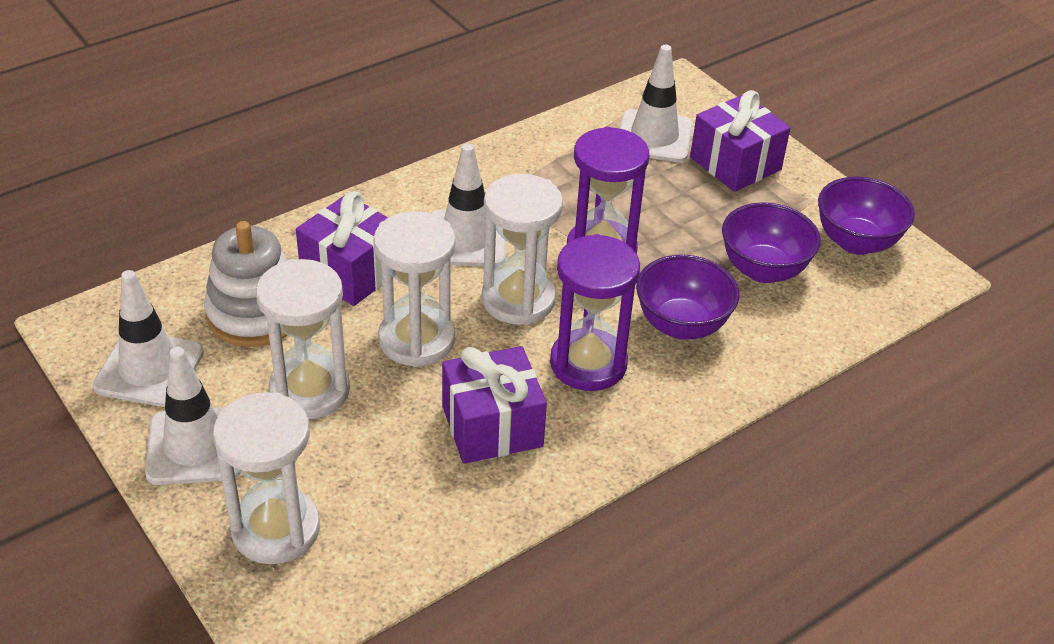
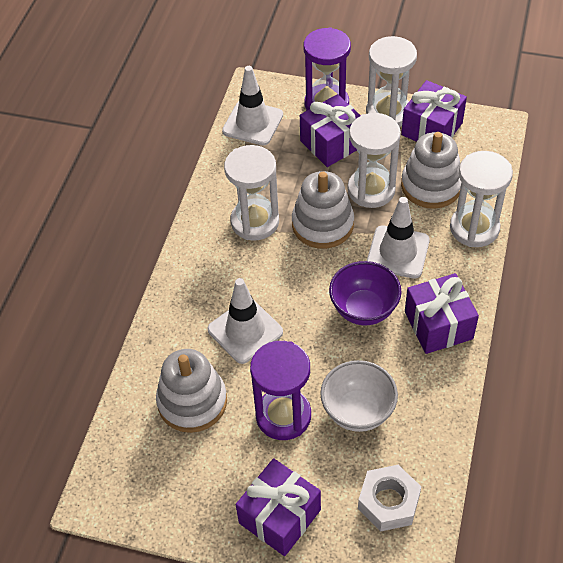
purple bowl: 3 -> 1
purple gift: 3 -> 4
white bowl: 0 -> 1
white nut: 0 -> 1
white stacking toy: 1 -> 3
white traffic cone: 4 -> 3

